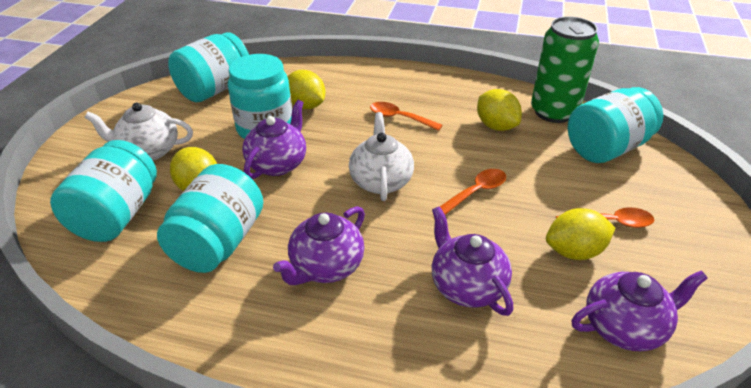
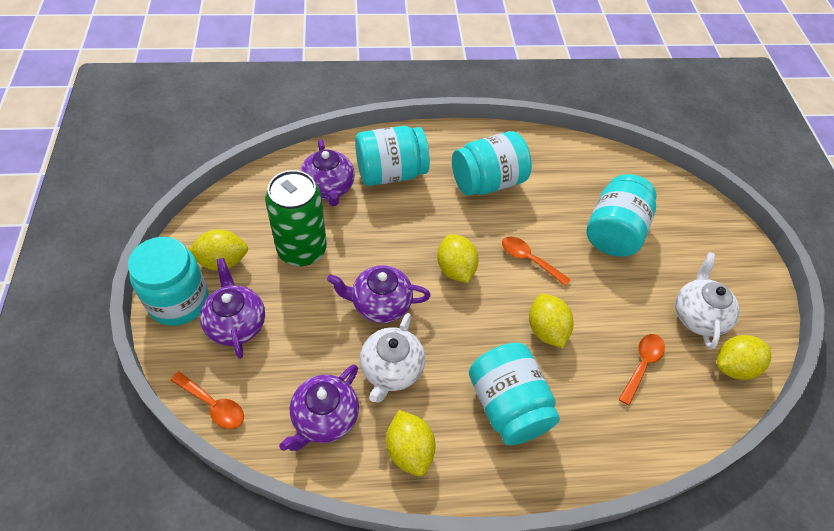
yellow lemon: 4 -> 5

